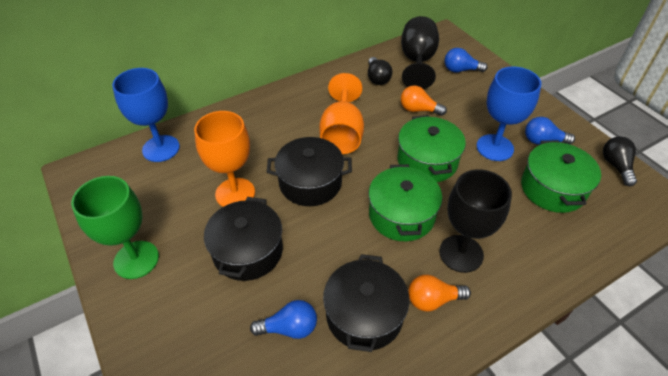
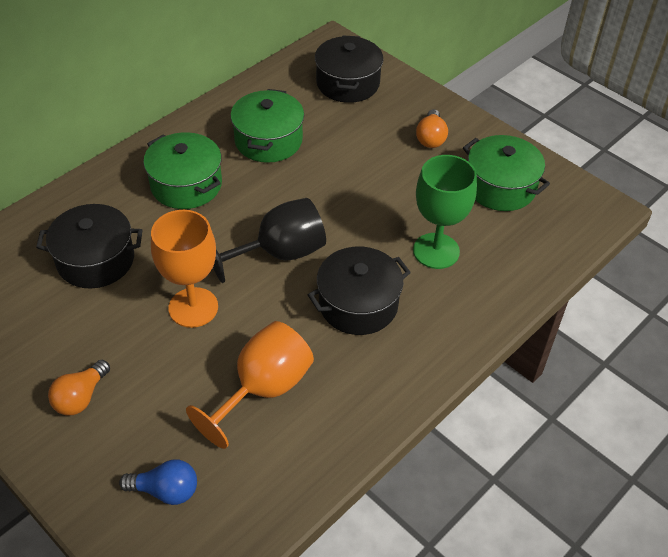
black goblet: 2 -> 1
black light bulb: 2 -> 0
blue goblet: 2 -> 0
blue light bulb: 3 -> 1

